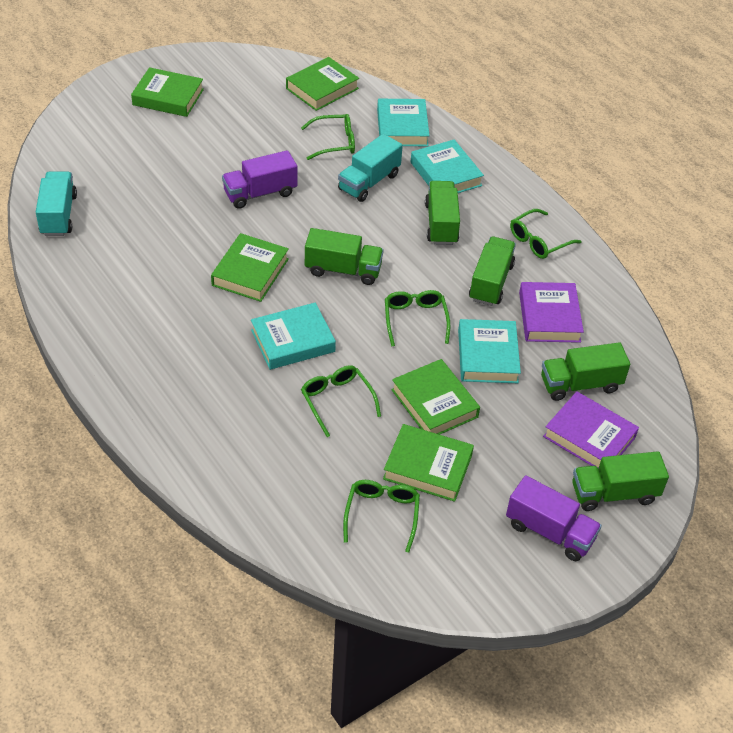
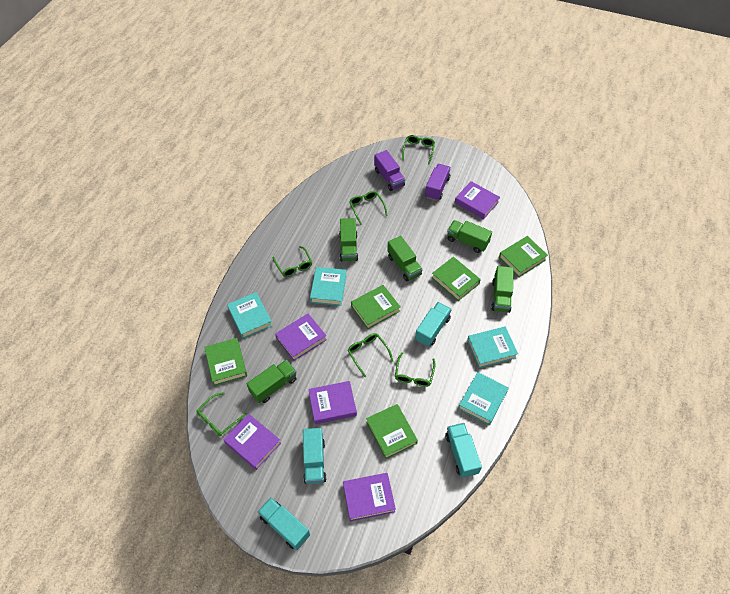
green glasses: 5 -> 6
purple book: 2 -> 5
turquoise truck: 2 -> 4

